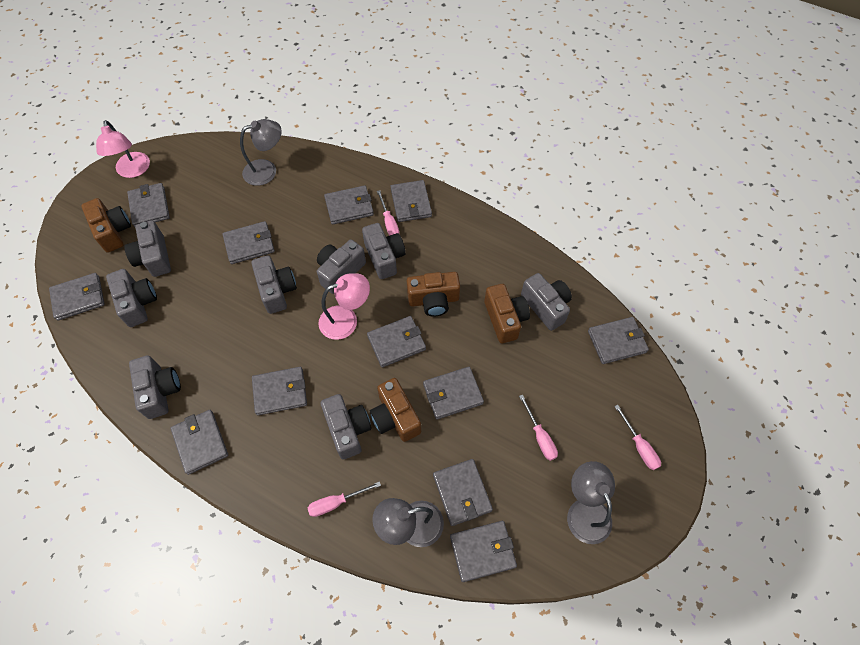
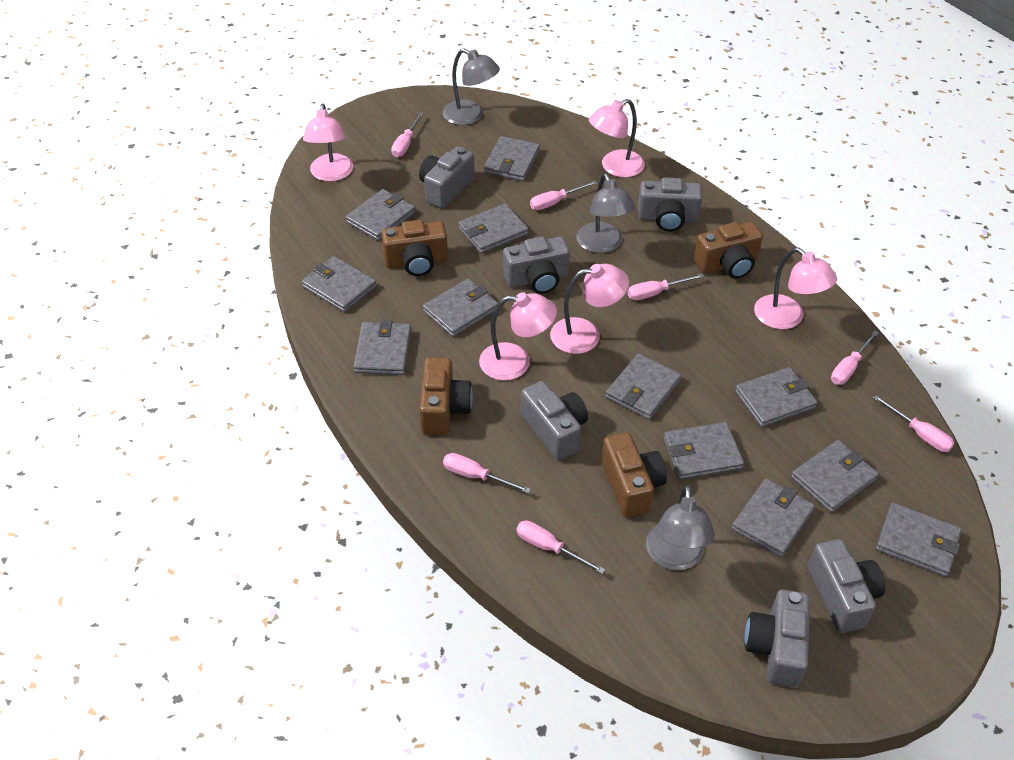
grey camera: 8 -> 6
pink lamp: 2 -> 5
pink screwdriver: 4 -> 7

